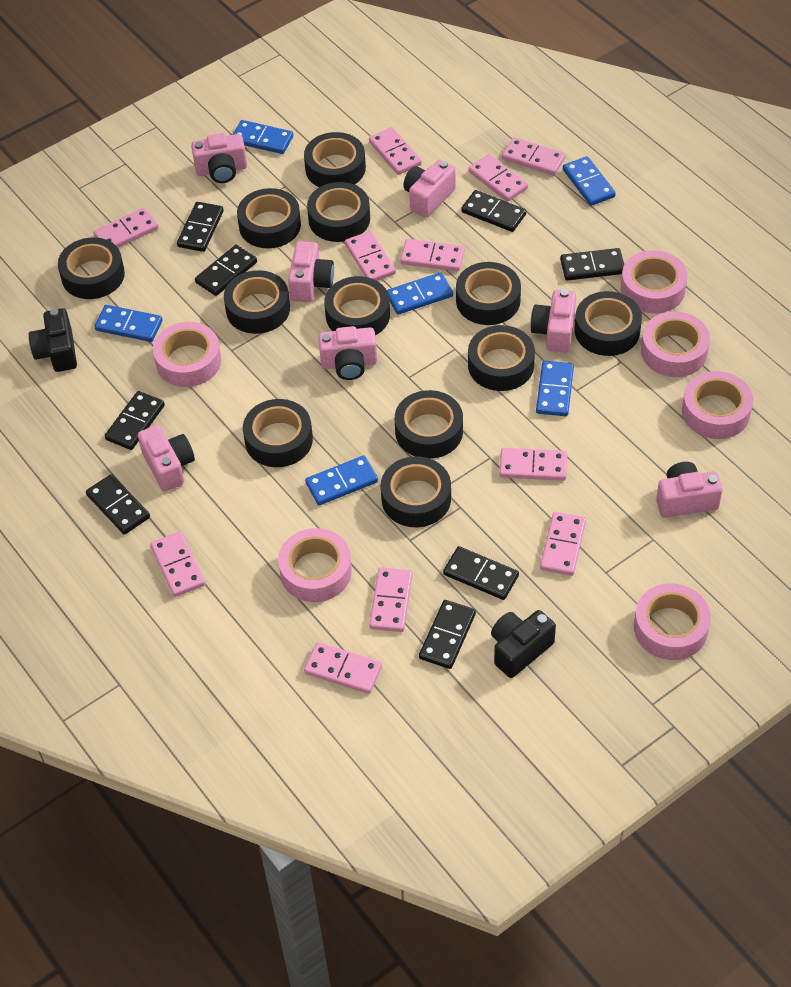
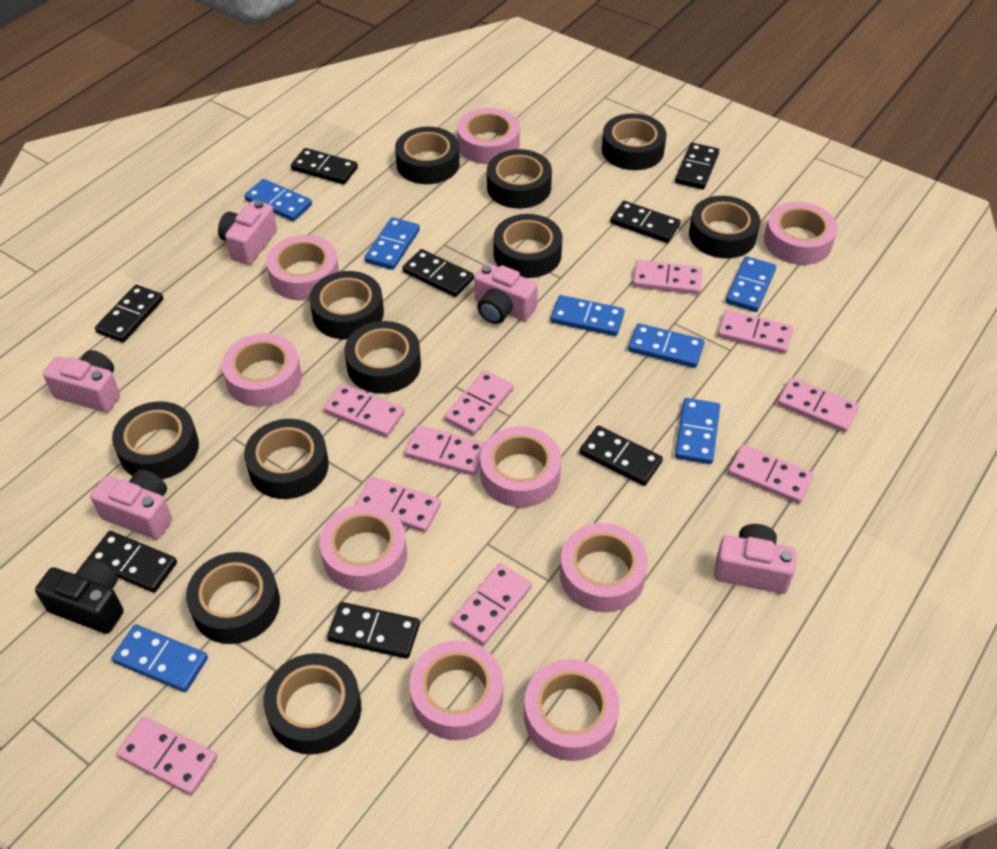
black camera: 2 -> 1
black tape: 12 -> 11
blue domino: 6 -> 7
pink camera: 7 -> 5
pink domino: 11 -> 10
pink tape: 6 -> 9

